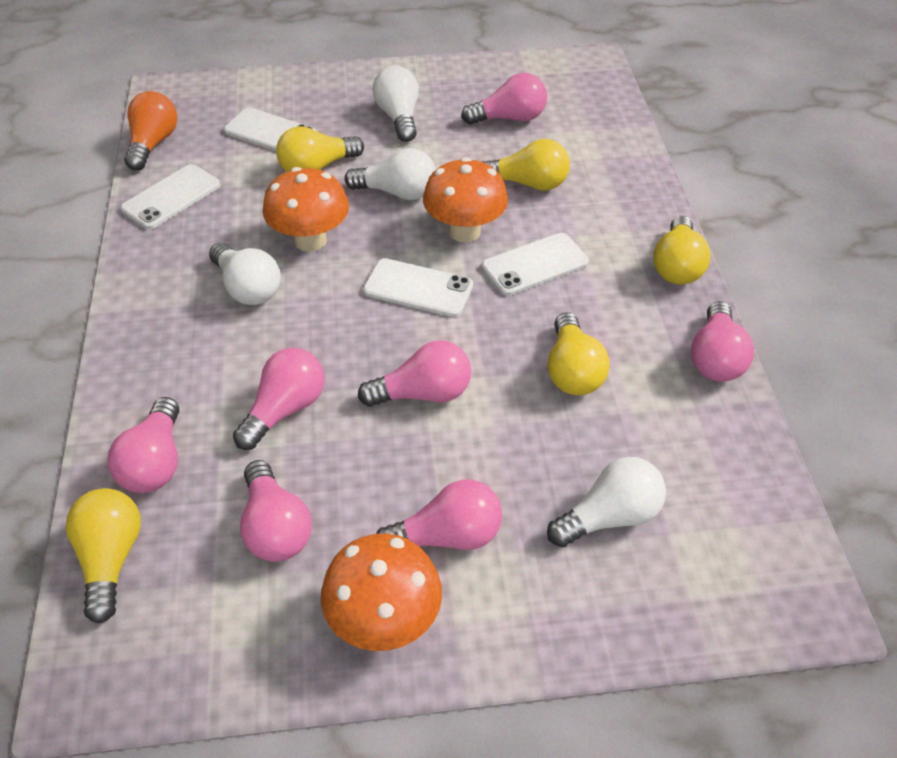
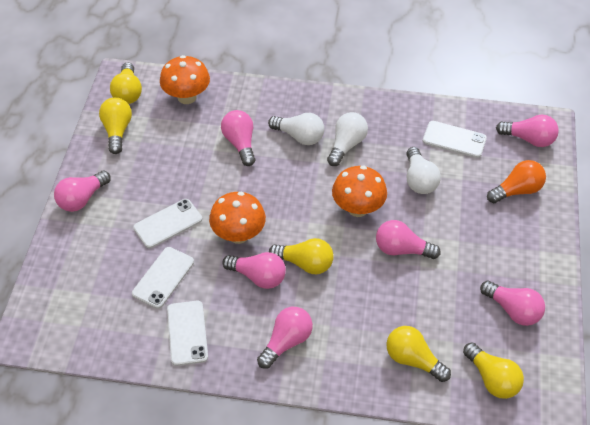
white light bulb: 4 -> 3

